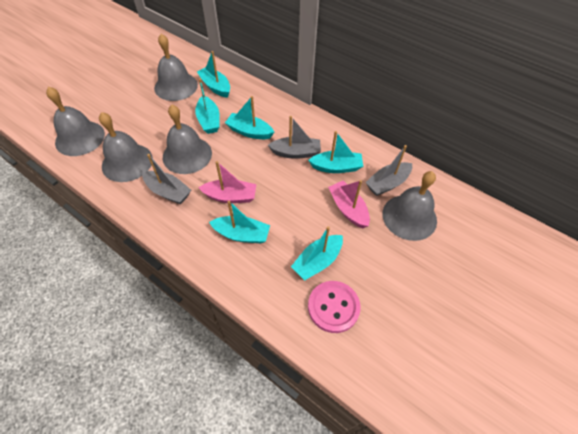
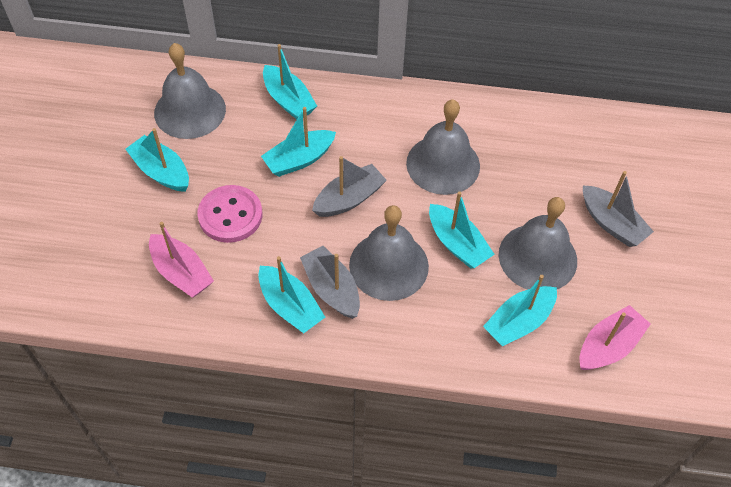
grey bell: 5 -> 4

